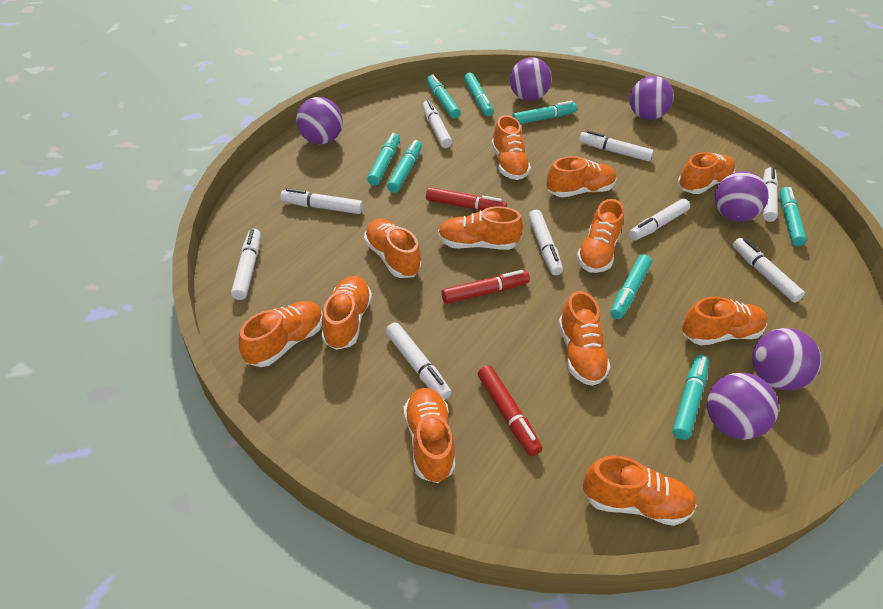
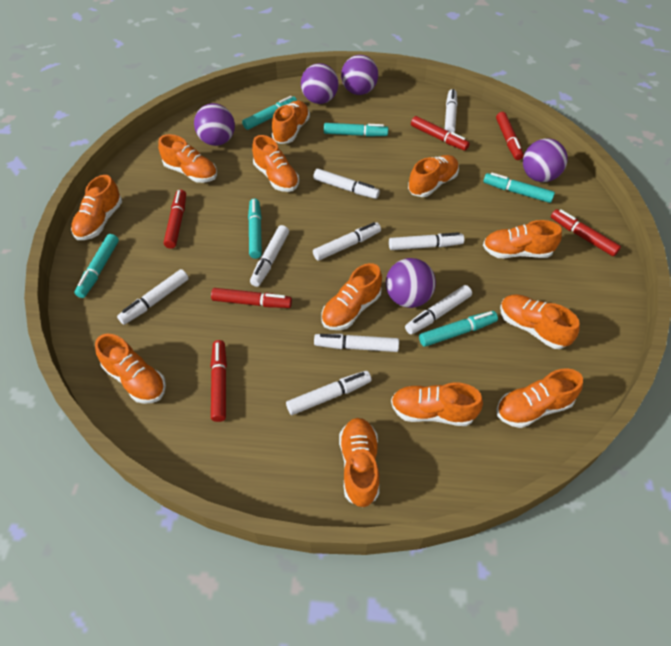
purple ball: 6 -> 5
red marker: 3 -> 6
turquoise marker: 8 -> 6

